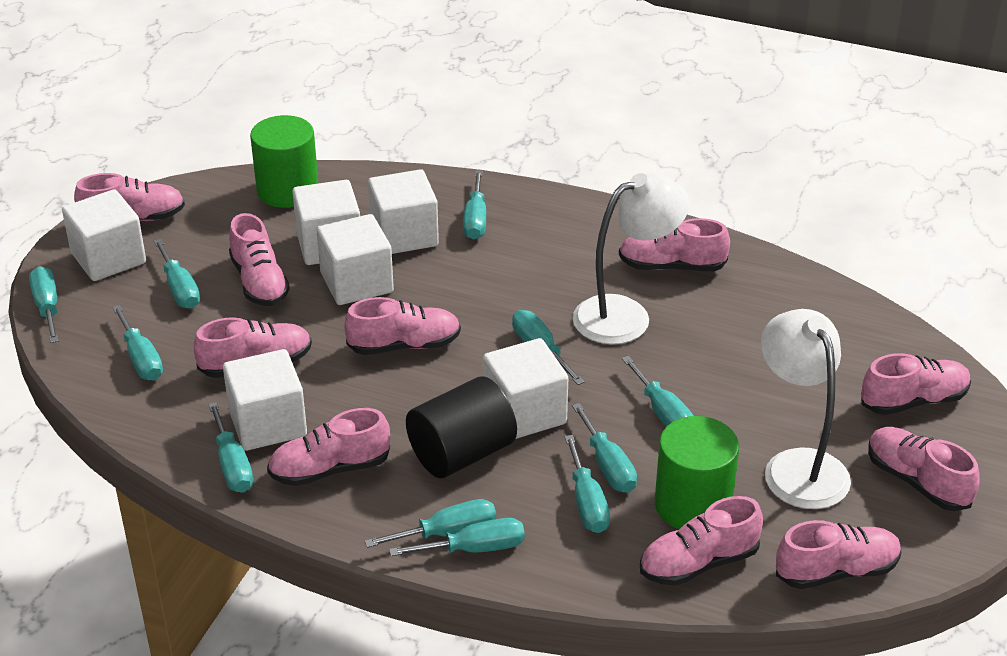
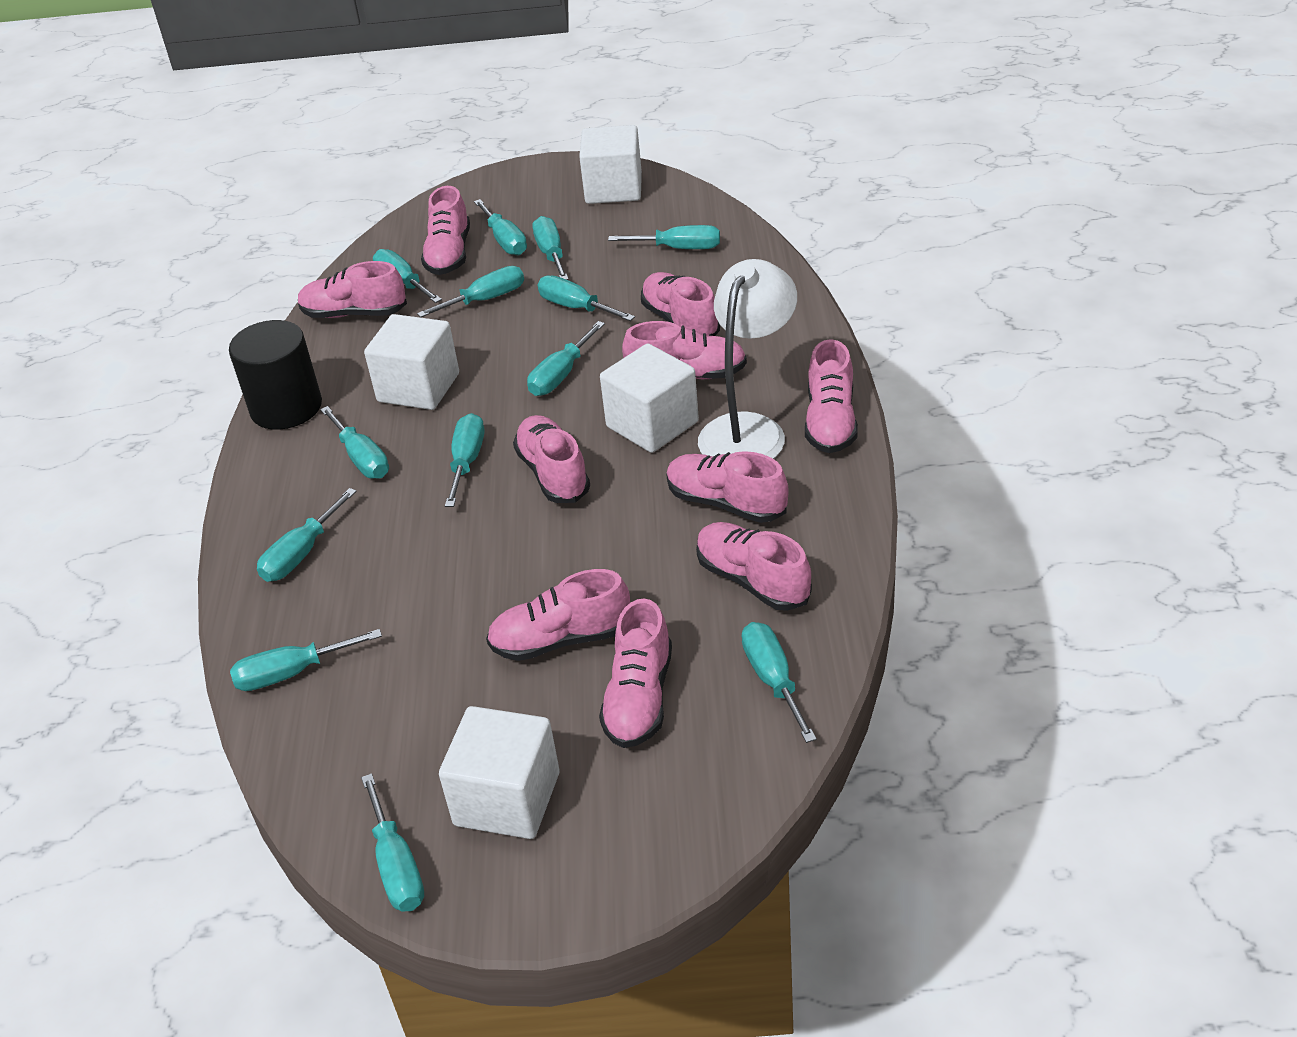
green cylinder: 2 -> 0
turquoise screwdriver: 11 -> 13
white cube: 6 -> 4
white lamp: 2 -> 1

